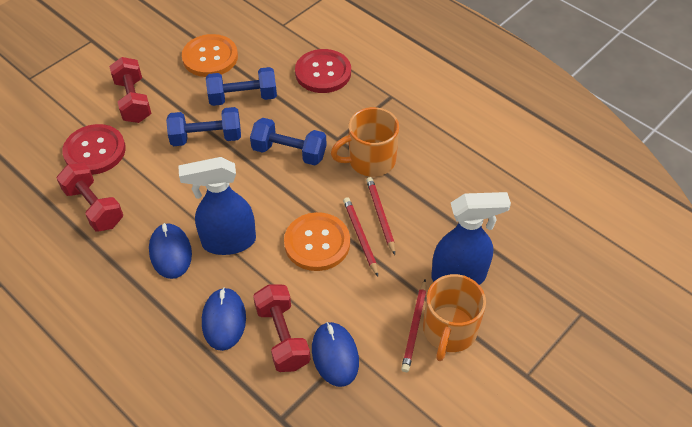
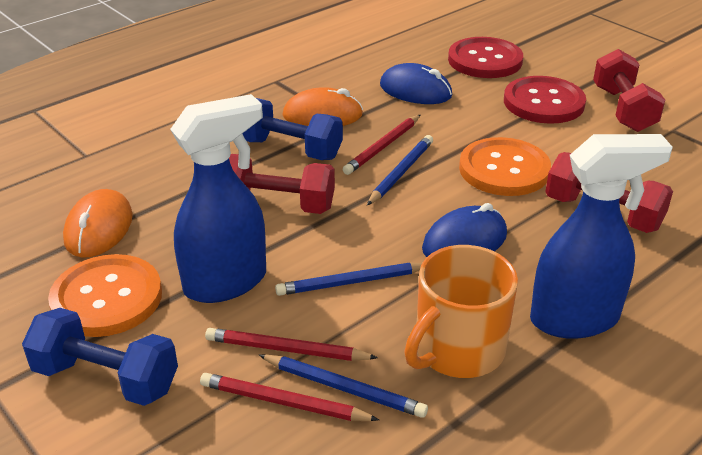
blue dumbbell: 3 -> 2
blue mouse: 3 -> 2
blue pencil: 0 -> 3
orange mouse: 0 -> 2
orange mug: 2 -> 1

